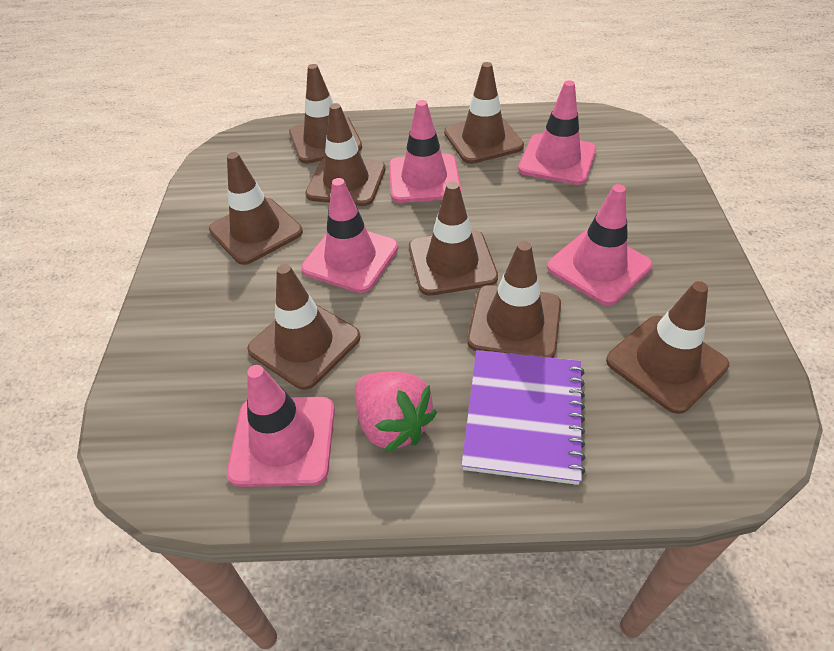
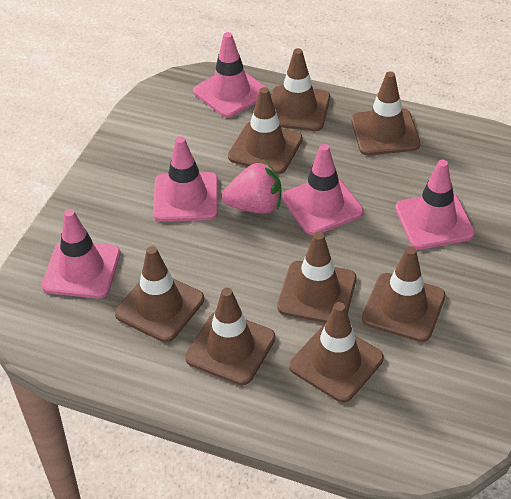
purple notebook: 1 -> 0

